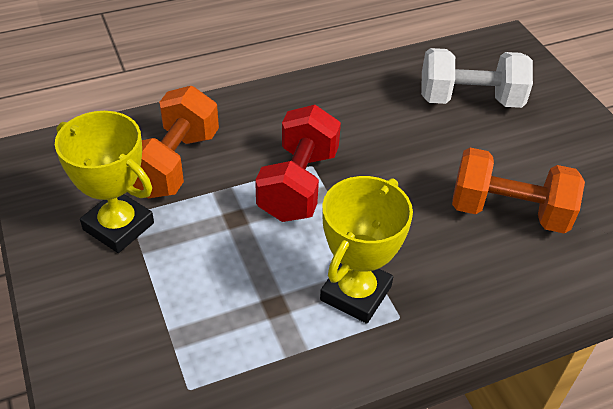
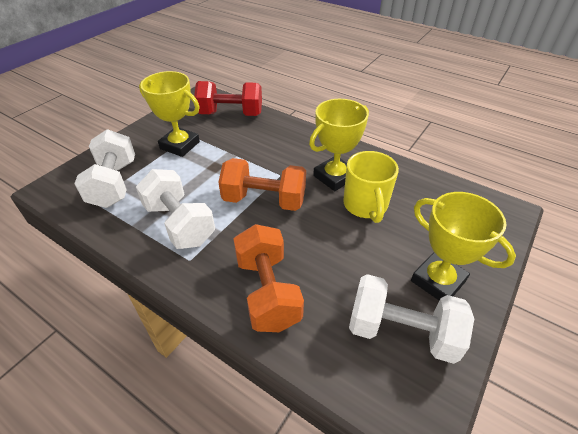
white dumbbell: 1 -> 3
yellow mug: 0 -> 1
yellow trophy: 2 -> 3

